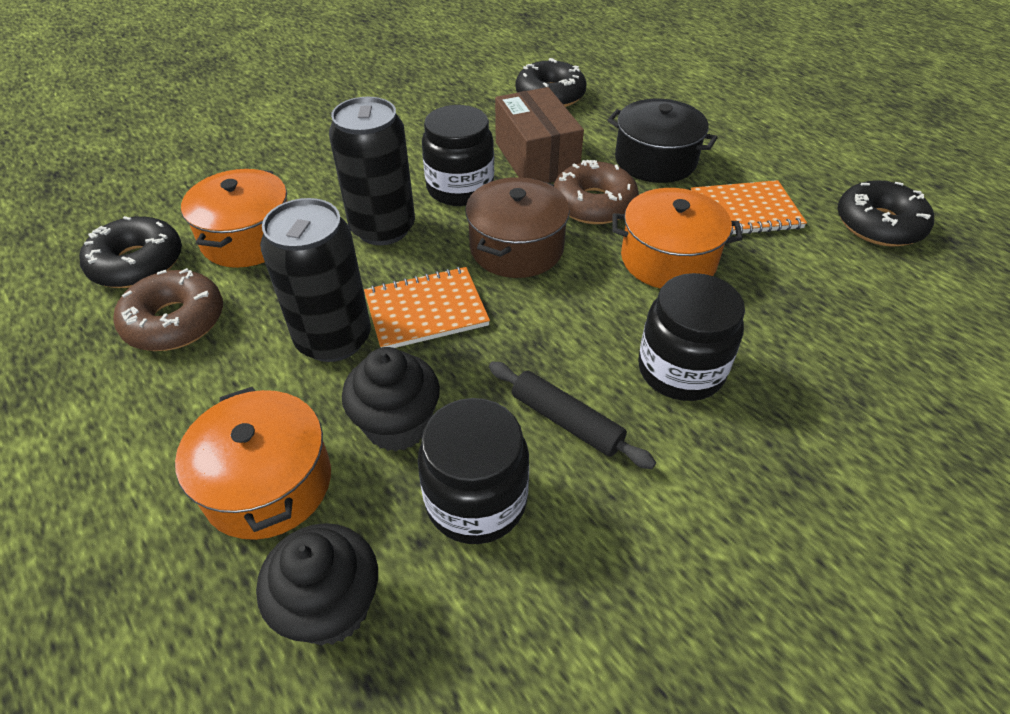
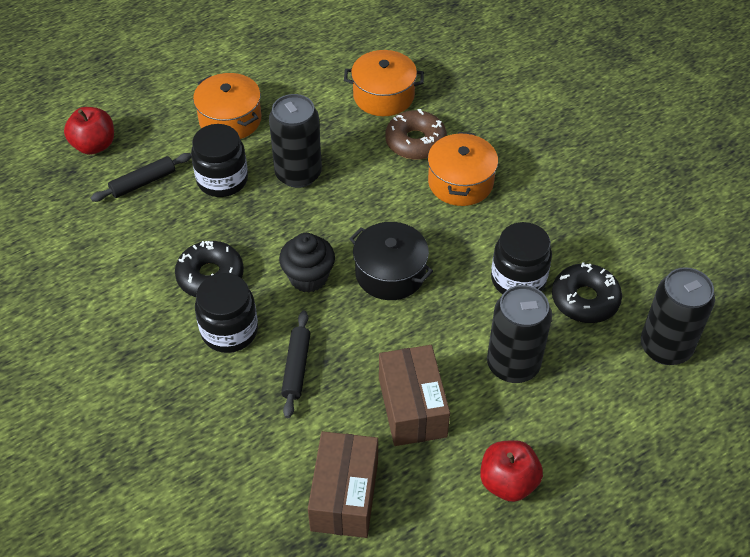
black can: 2 -> 3
black cupcake: 2 -> 1
black donut: 3 -> 2
black rolling pin: 1 -> 2
brown box: 1 -> 2
brown donut: 2 -> 1
brown pot: 1 -> 0
orange notebook: 2 -> 0
red apple: 0 -> 2

